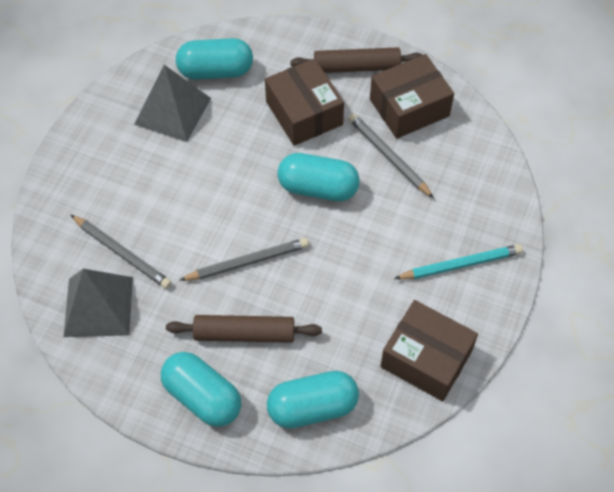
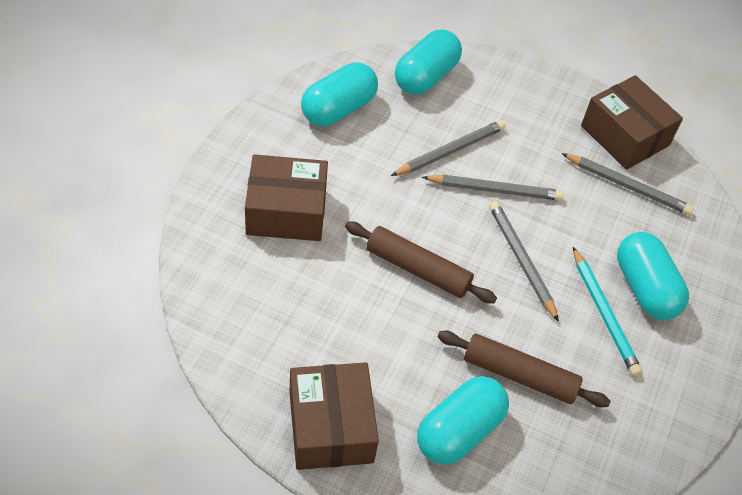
grey pencil: 3 -> 4
grey pyramid: 2 -> 0

